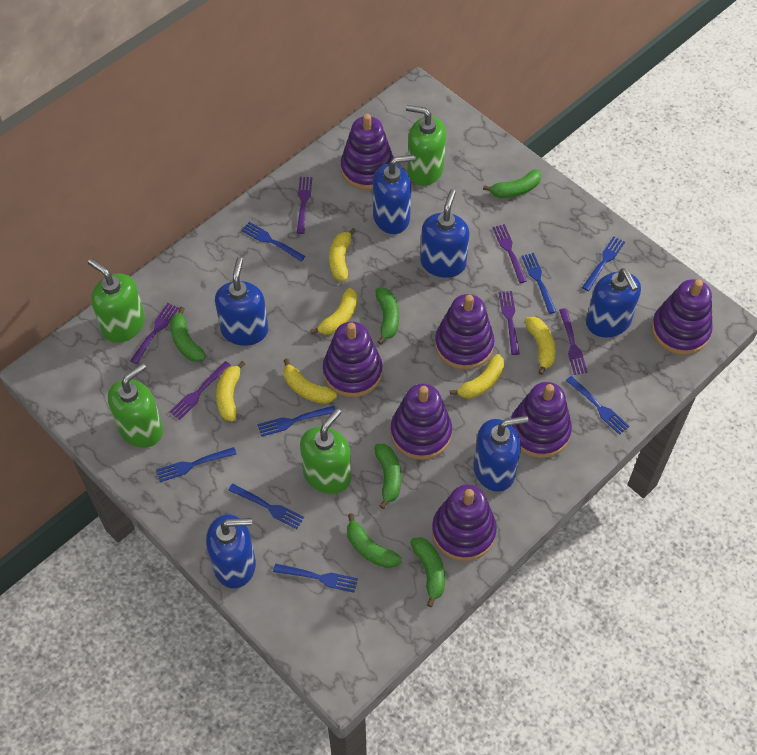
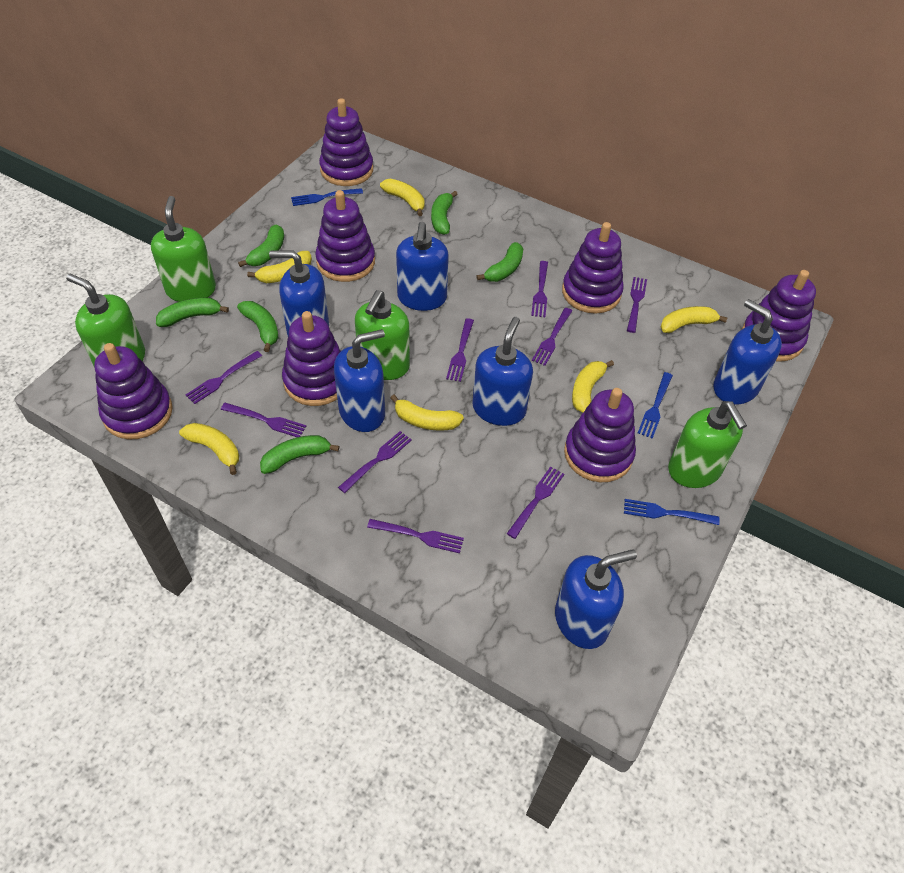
blue fork: 8 -> 3
purple fork: 6 -> 9

